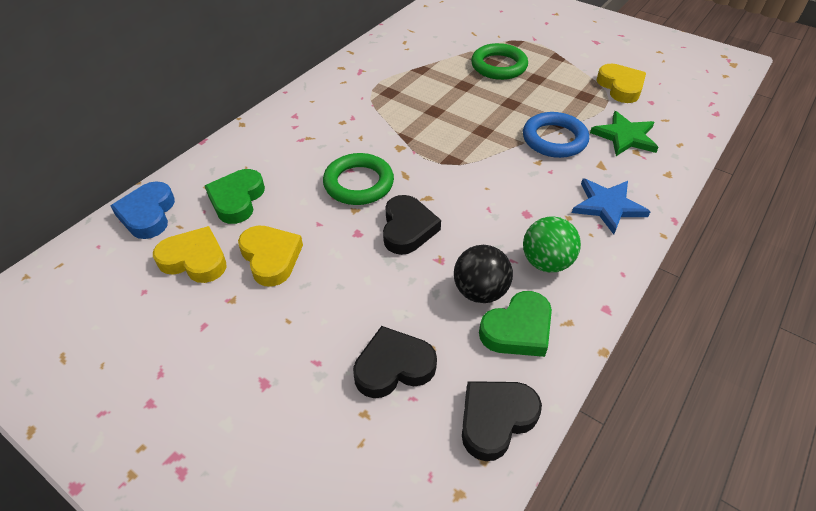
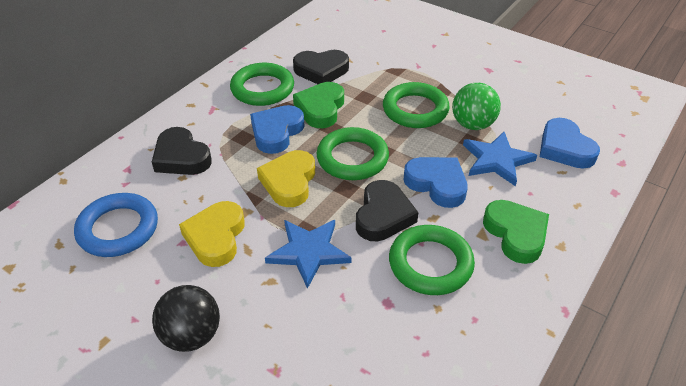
blue heart: 1 -> 3
blue star: 1 -> 2
green ring: 2 -> 4
green star: 1 -> 0
yellow heart: 3 -> 2

